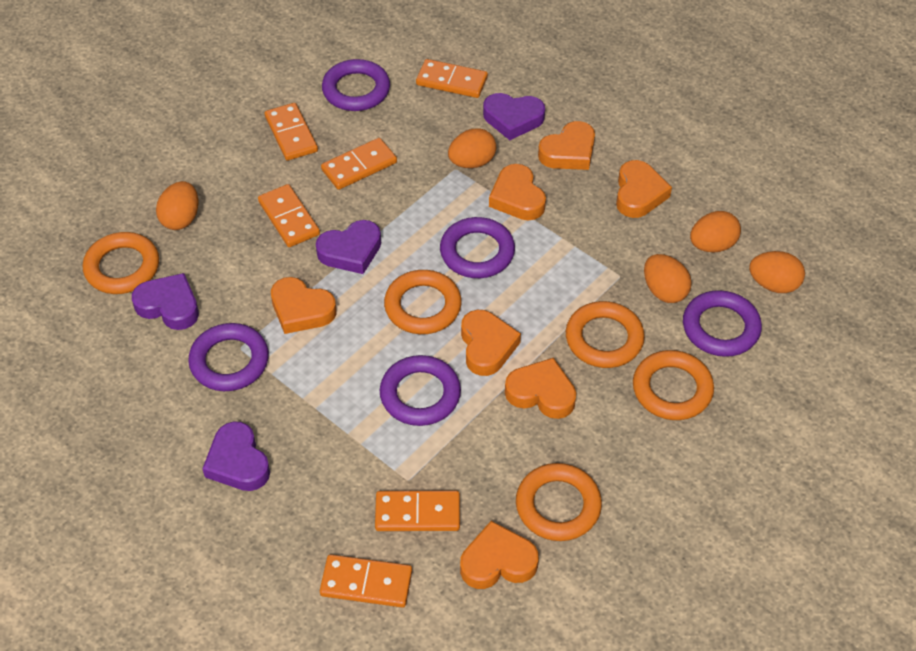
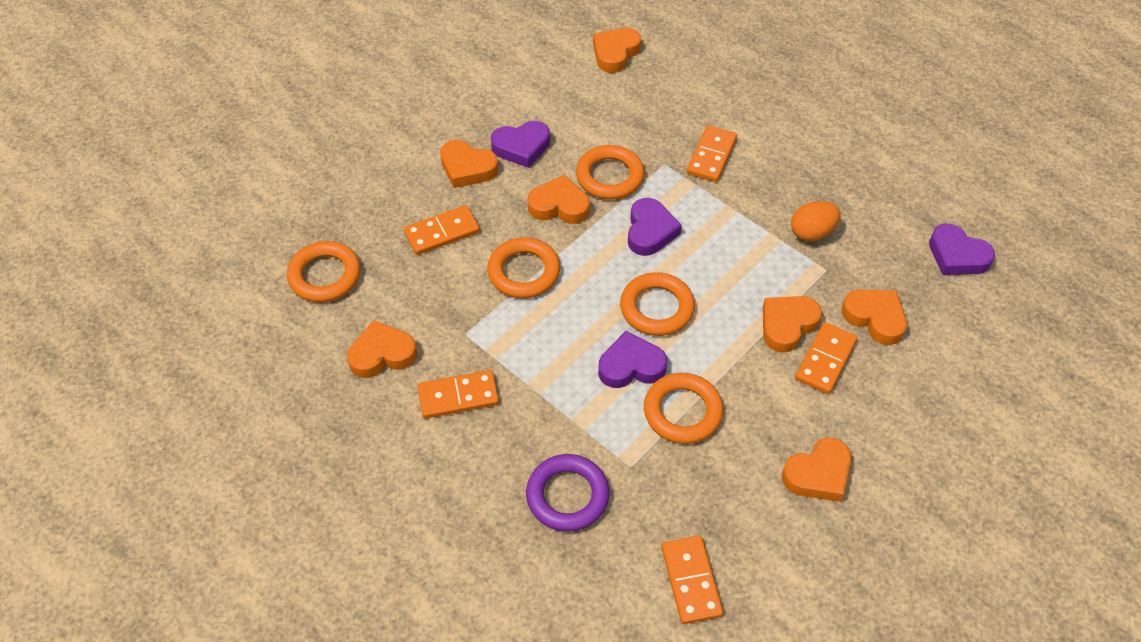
orange domino: 6 -> 5
orange egg: 5 -> 1
purple ring: 5 -> 1

